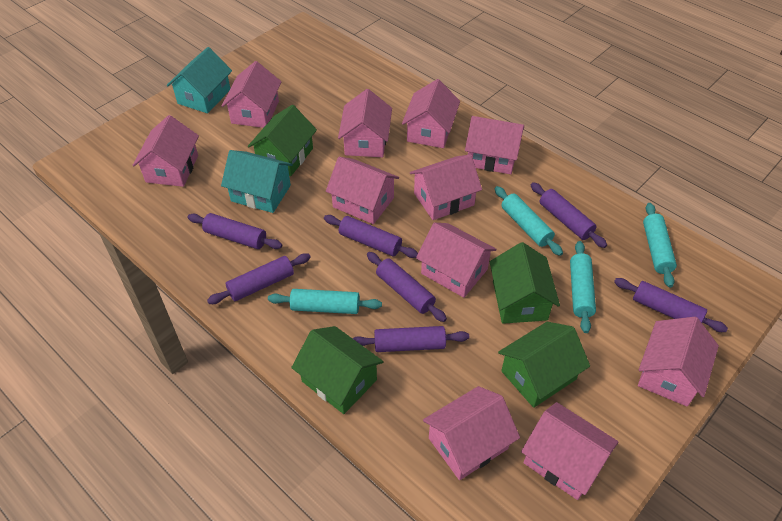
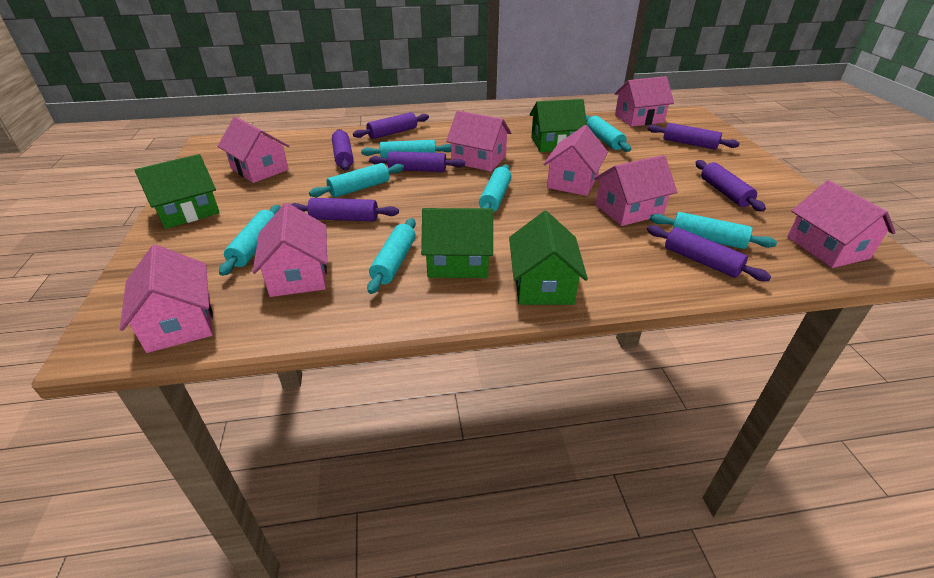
pink house: 11 -> 8
turquoise house: 2 -> 0
turquoise rolling pin: 4 -> 7

